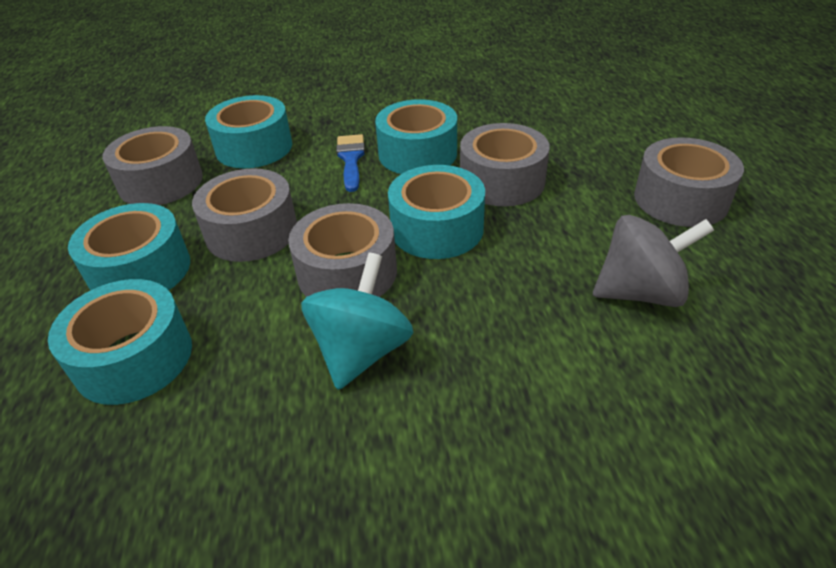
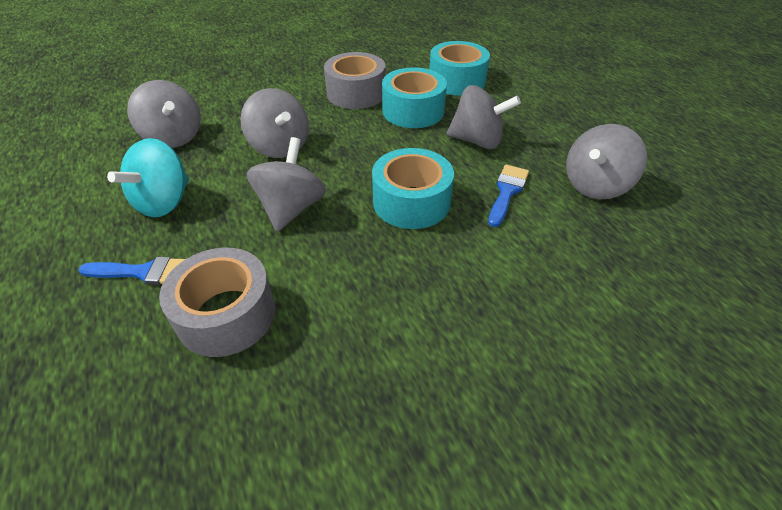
blue brush: 1 -> 2
grey spinning top: 1 -> 5
grey tape: 5 -> 2
turquoise tape: 5 -> 3

